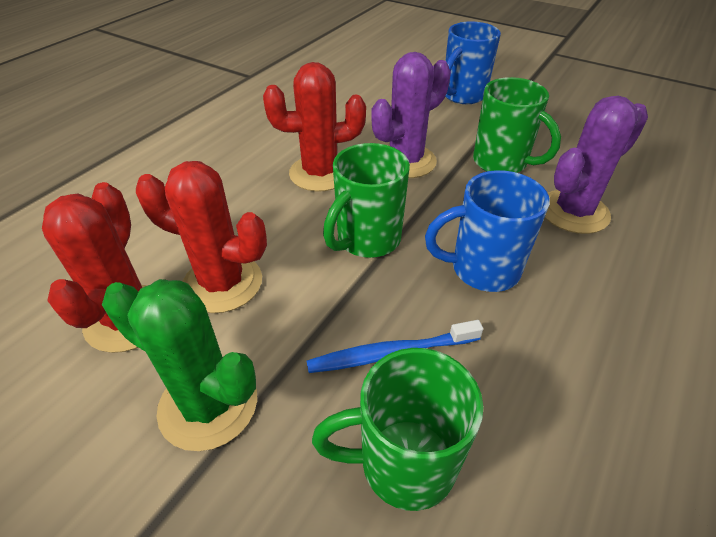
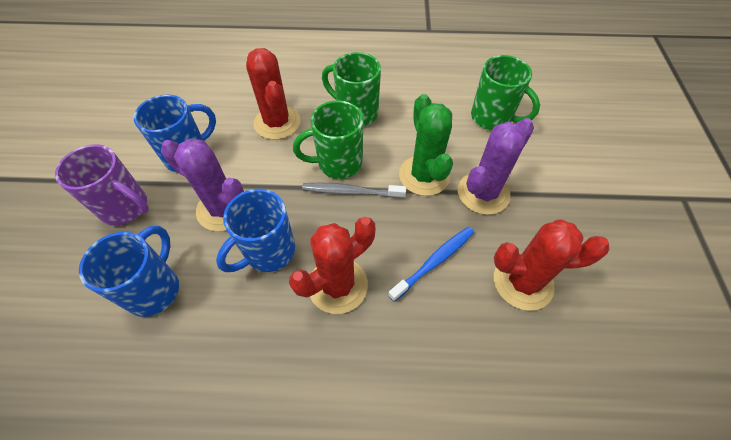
blue mug: 2 -> 3
grey toothbrush: 0 -> 1
purple mug: 0 -> 1

